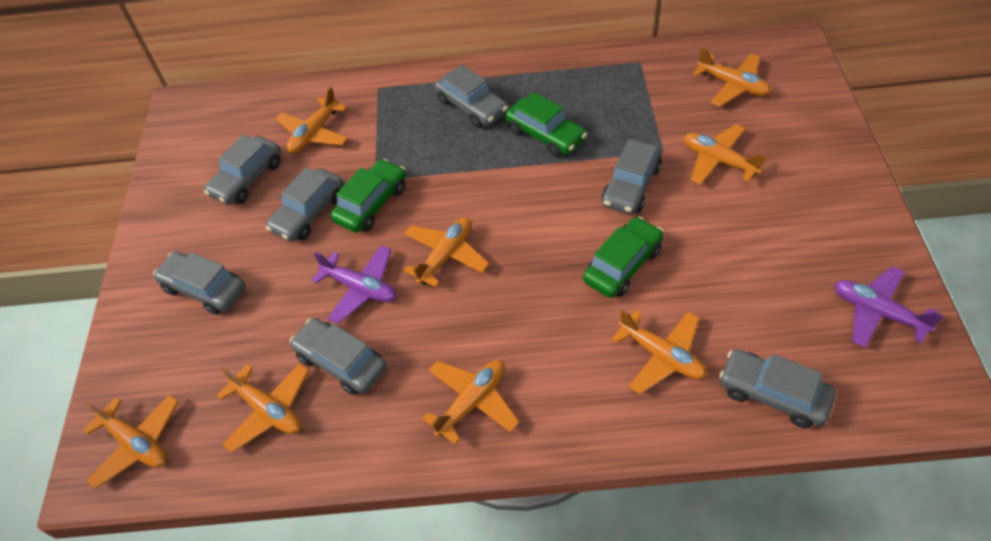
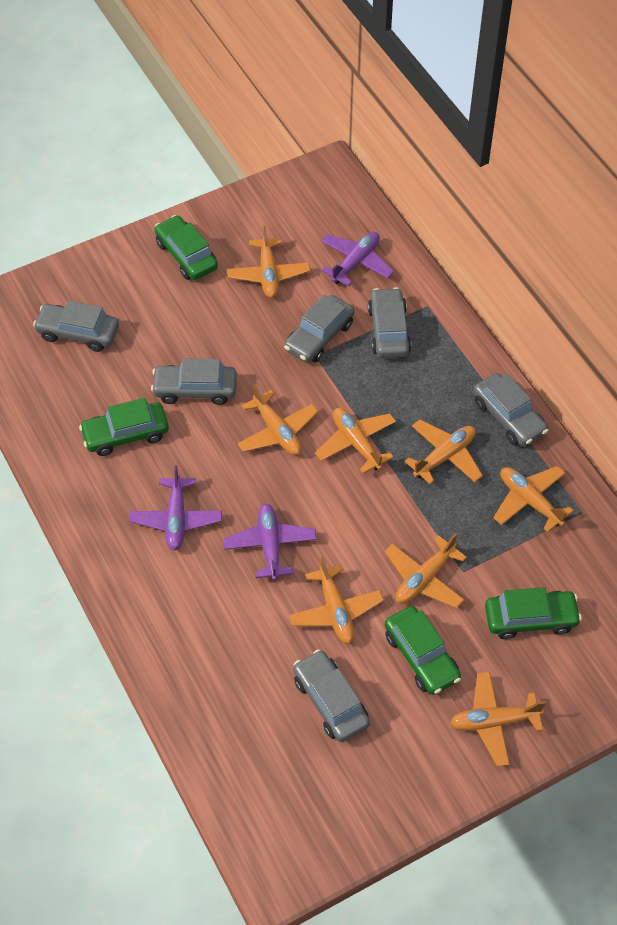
green car: 3 -> 4
grey car: 7 -> 6
purple plane: 2 -> 3

